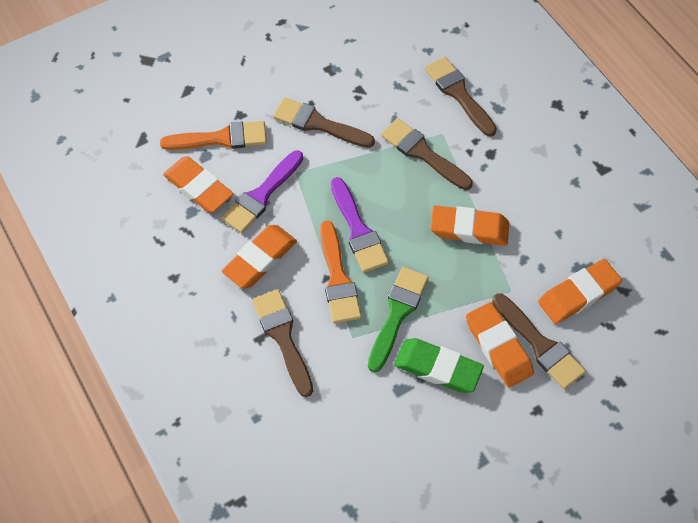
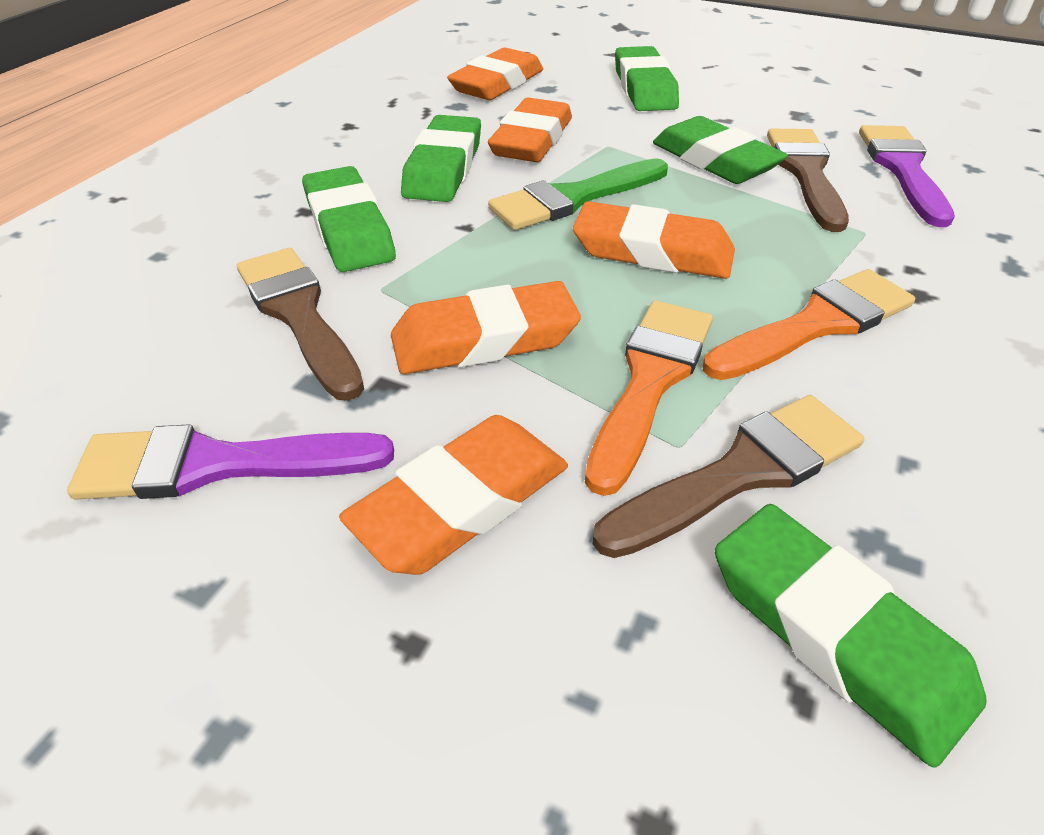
brown brush: 5 -> 3
green eraser: 1 -> 5

